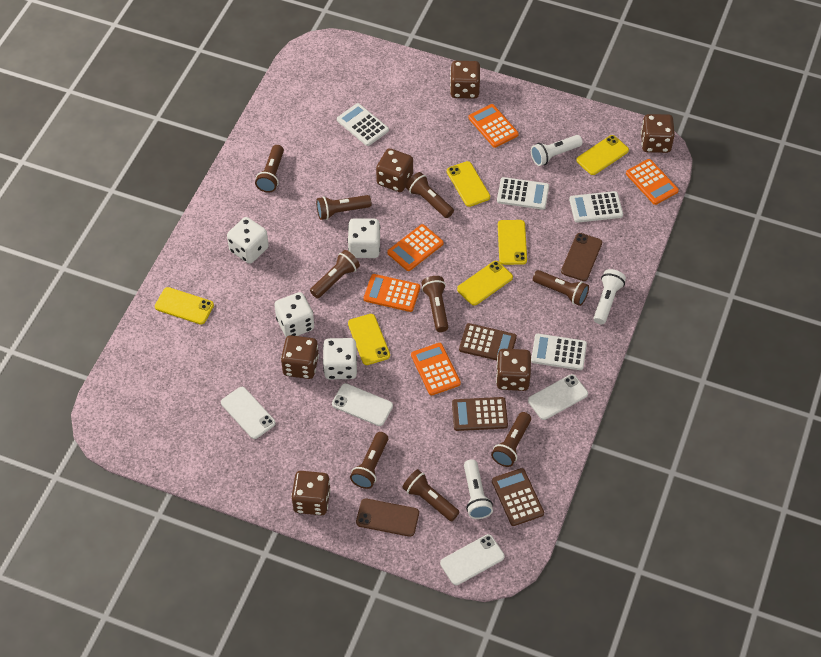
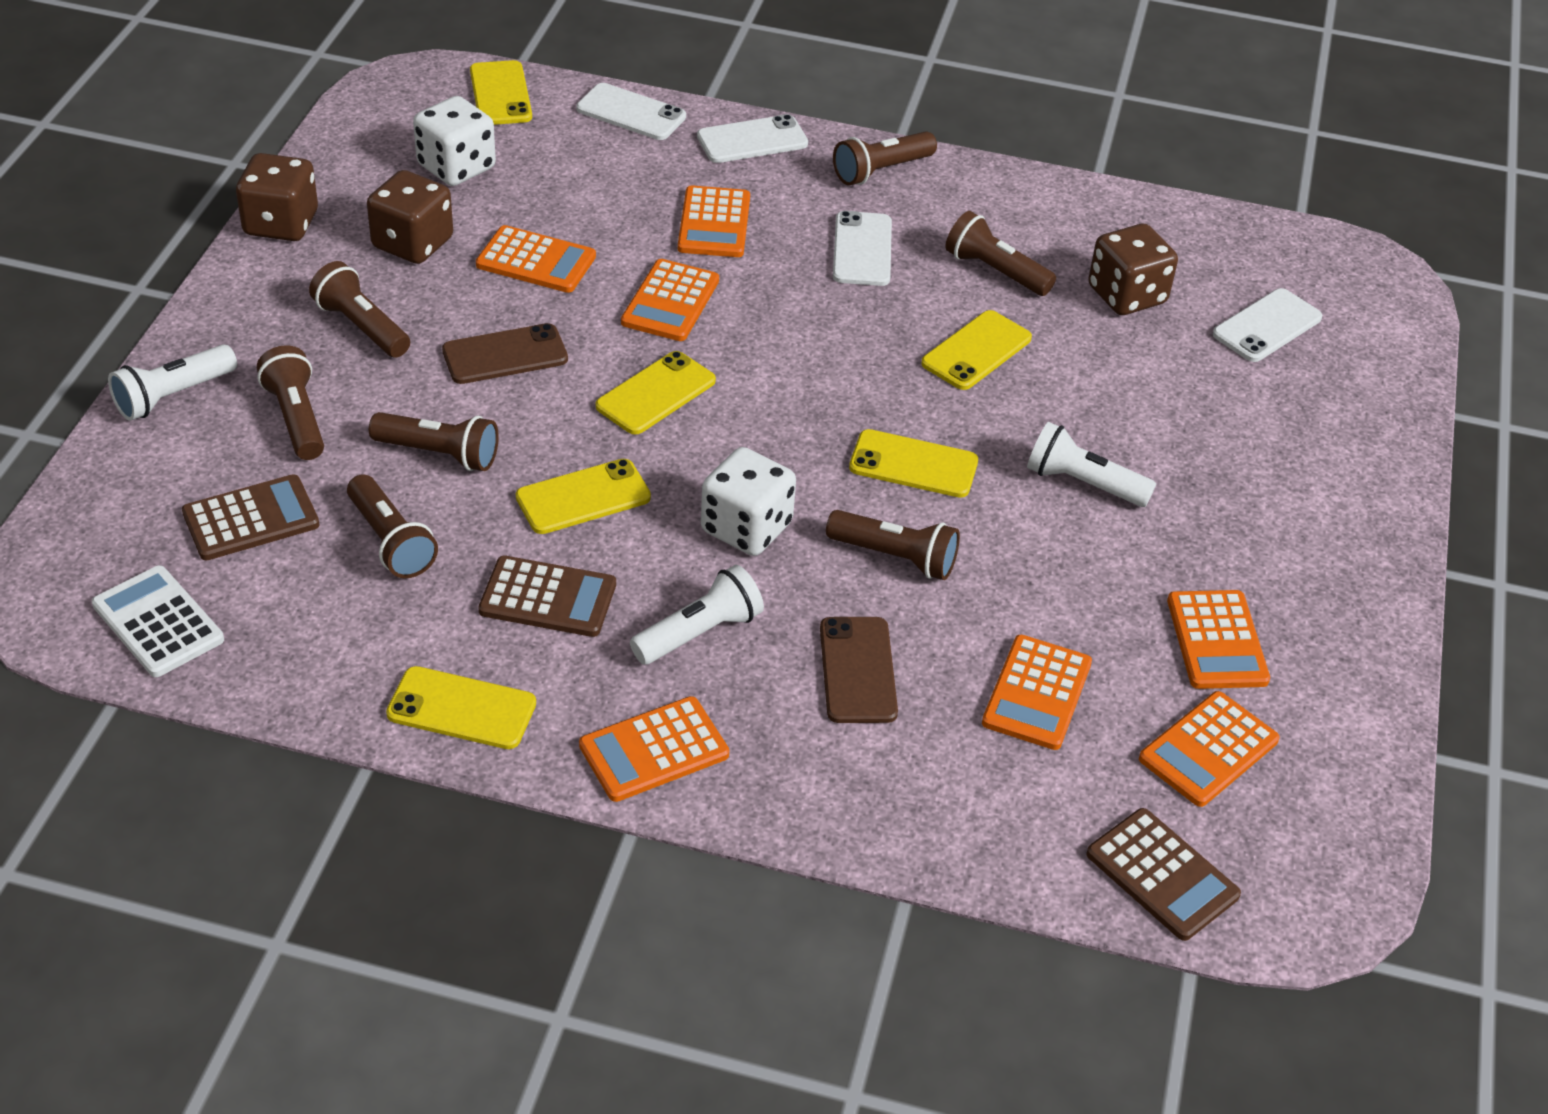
brown dice: 6 -> 3
brown flashlight: 9 -> 7
orange calculator: 5 -> 7
white calculator: 4 -> 1
white dice: 4 -> 2

